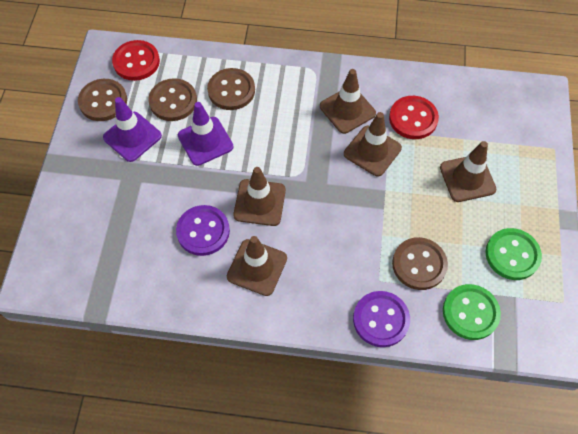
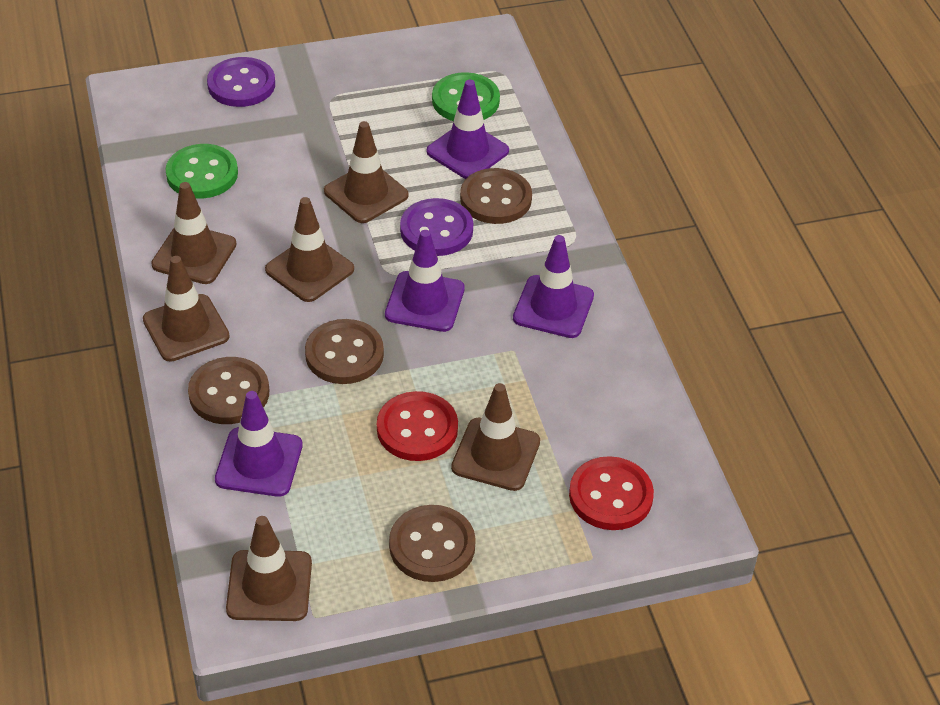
brown traffic cone: 5 -> 6
purple traffic cone: 2 -> 4

